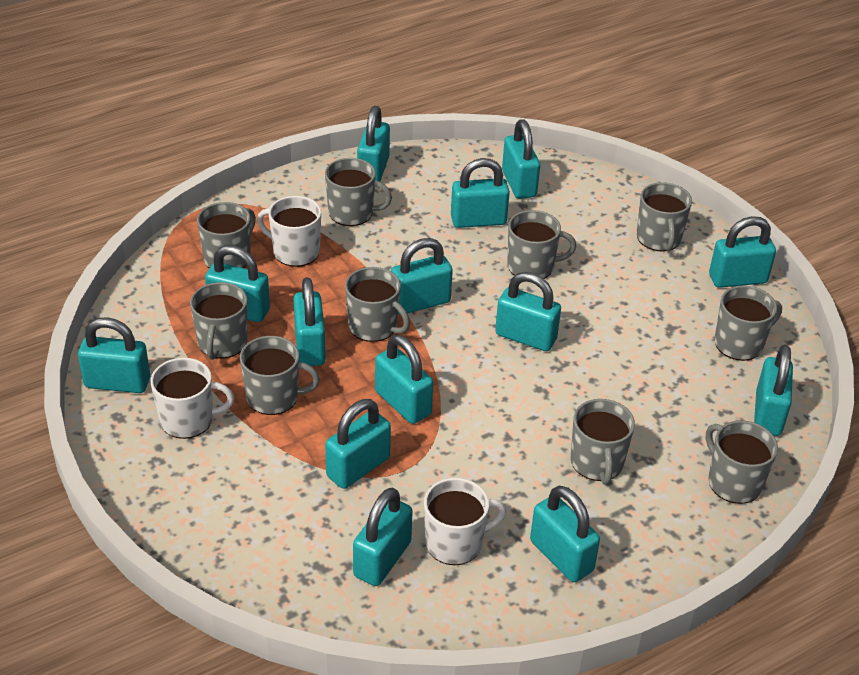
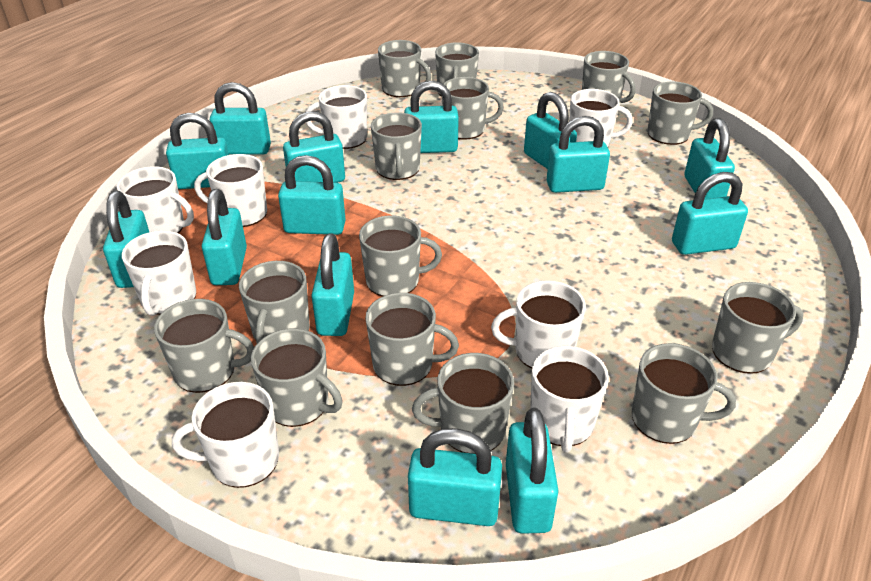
grey mug: 10 -> 14
white mug: 3 -> 8

